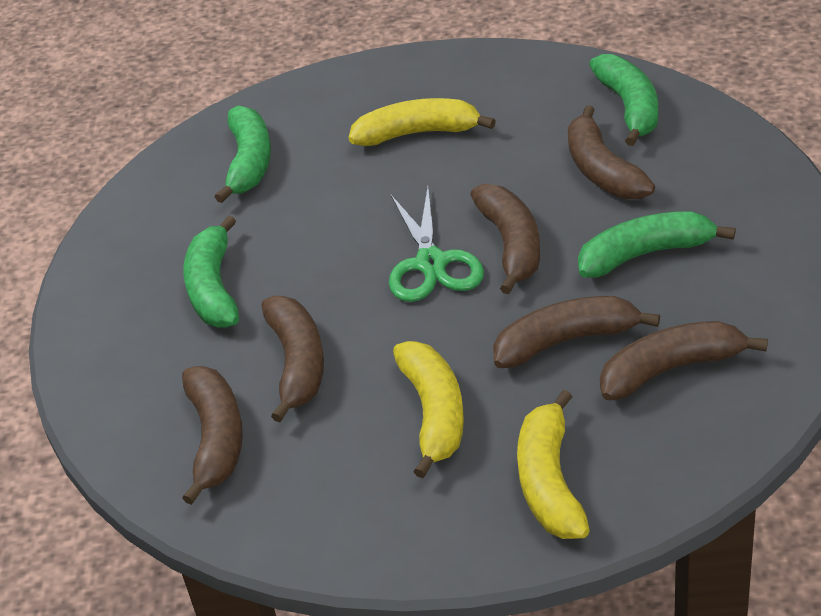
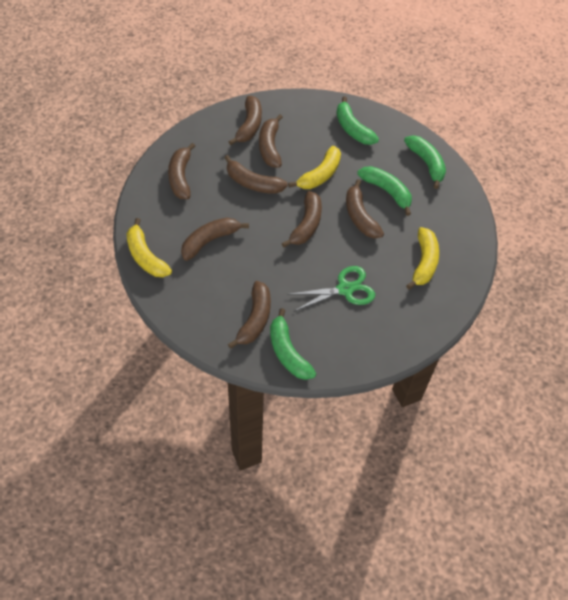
brown banana: 6 -> 8

